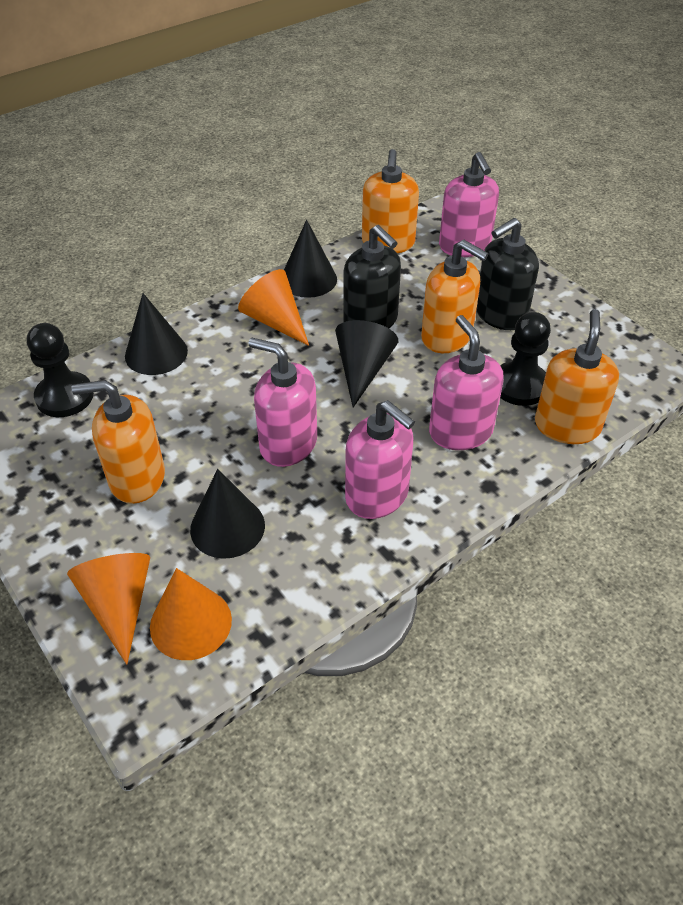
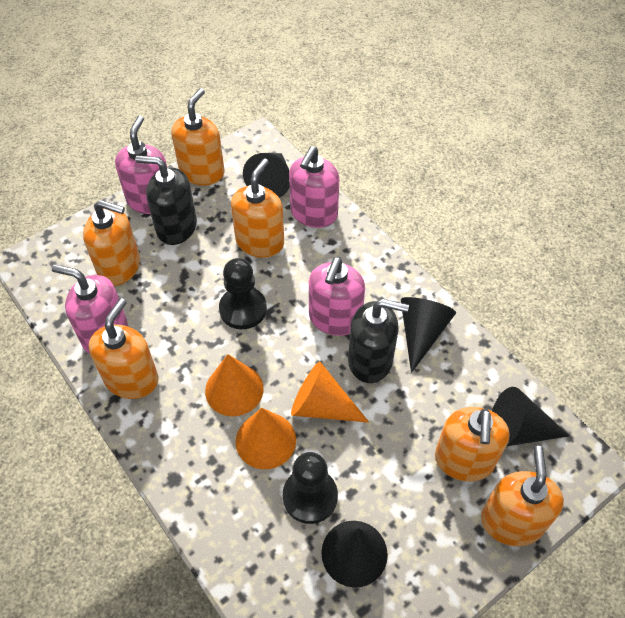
orange soap dispenser: 4 -> 6

